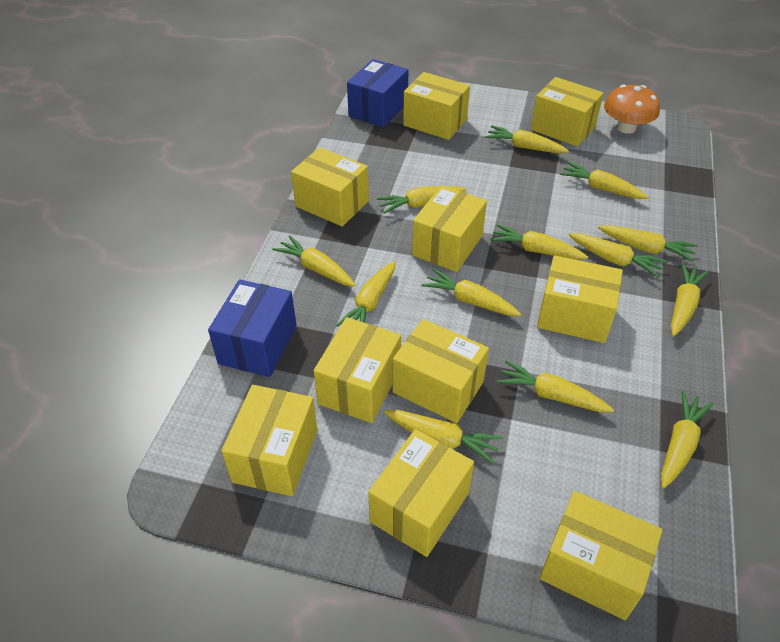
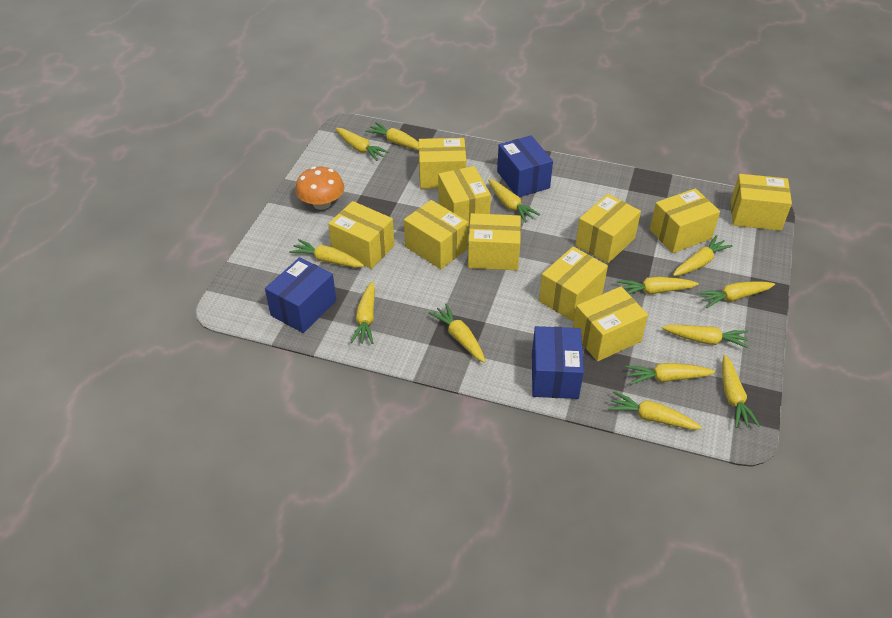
blue box: 2 -> 3

